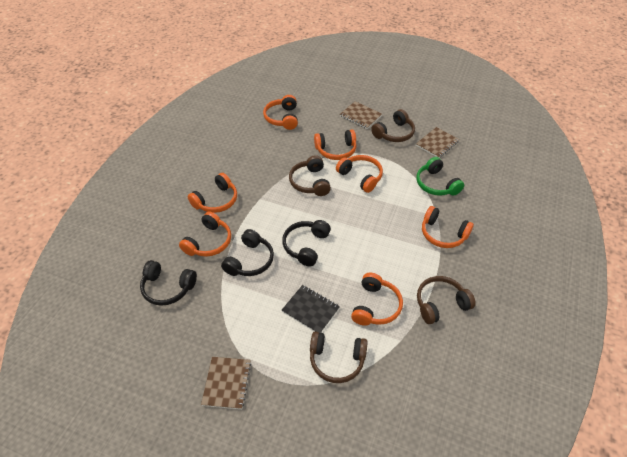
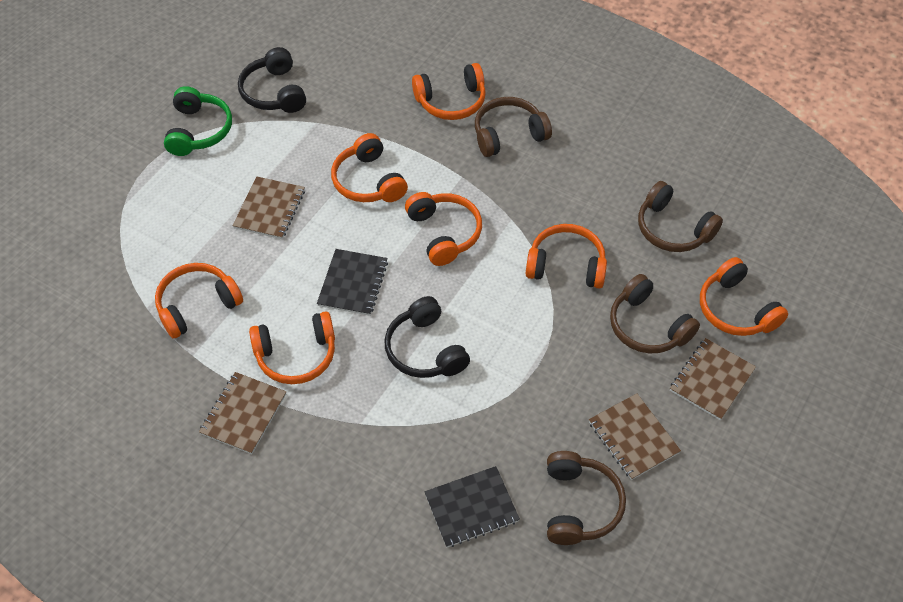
black headphones: 3 -> 2
black notebook: 1 -> 2
brown notebook: 3 -> 4

